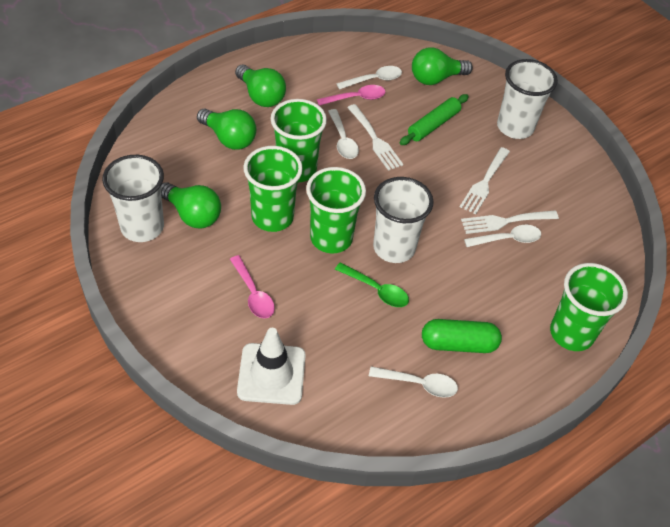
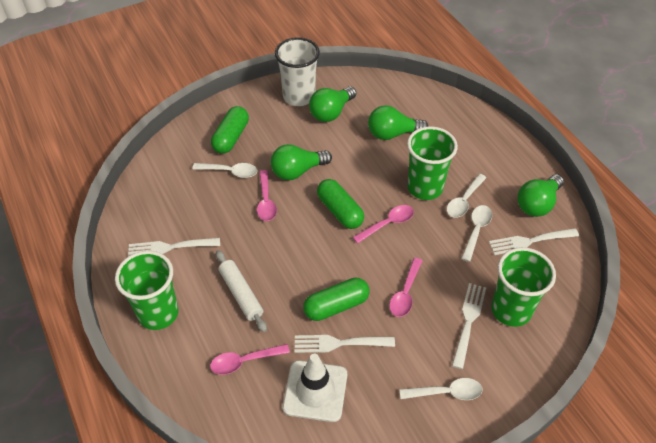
green capsule: 1 -> 3
green cup: 4 -> 3
green rolling pin: 1 -> 0
green spoon: 1 -> 0
pink spoon: 2 -> 4
white cup: 3 -> 1
white fork: 3 -> 4
white rolling pin: 0 -> 1

